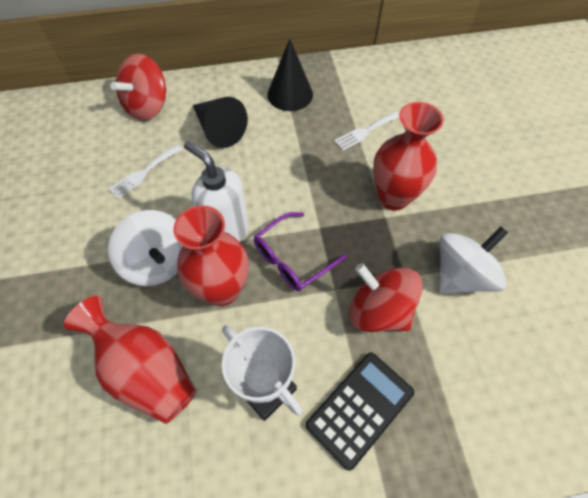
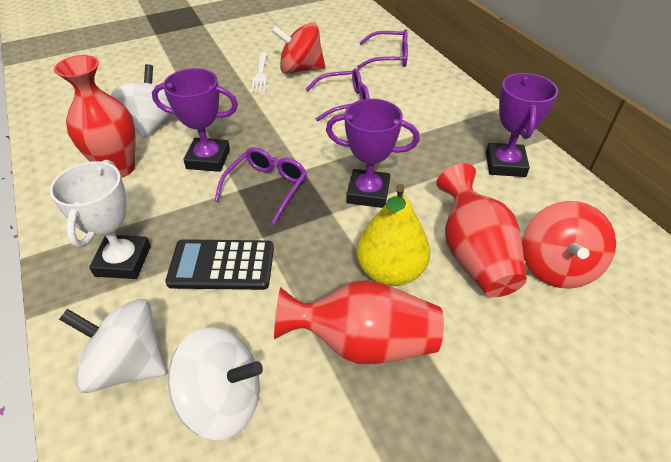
black cone: 2 -> 0
purple glasses: 1 -> 3
purple trophy: 0 -> 3
white fork: 2 -> 1
white soap dispenser: 1 -> 0
white spinning top: 2 -> 3
yellow pear: 0 -> 1

